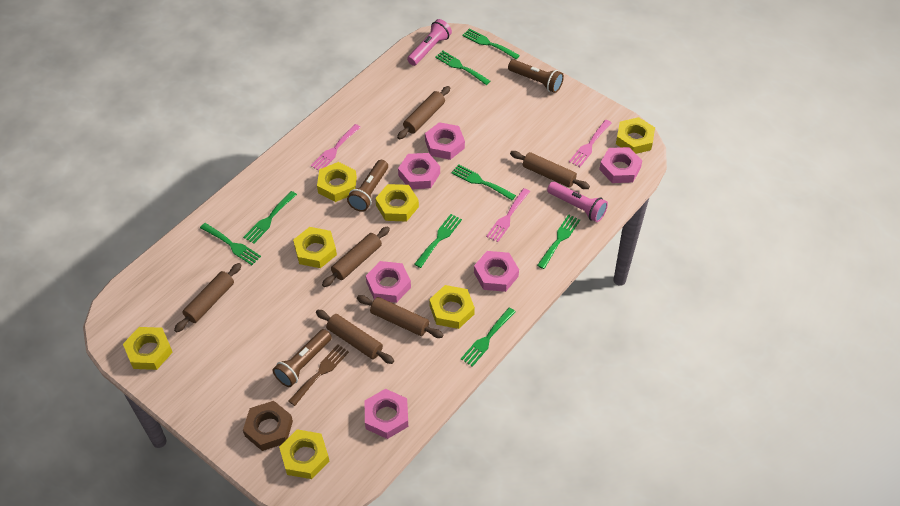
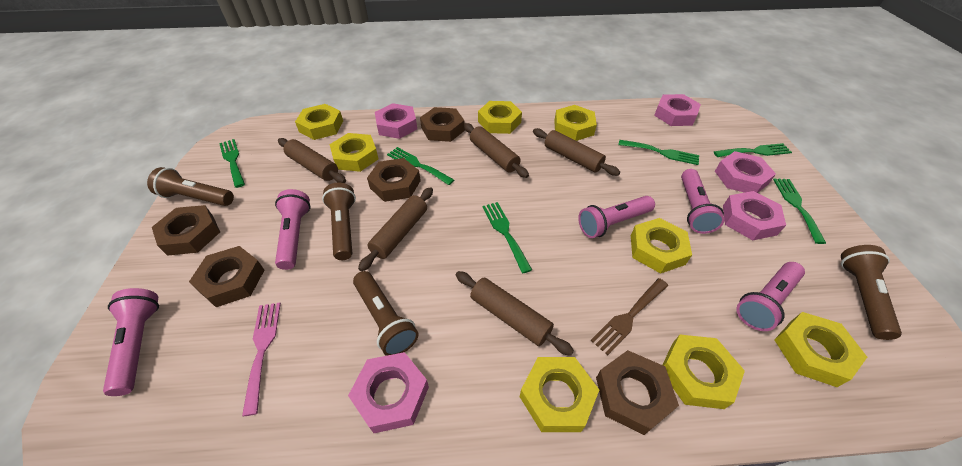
brown flashlight: 3 -> 4
brown nut: 1 -> 5
brown rolling pin: 6 -> 5
green fork: 8 -> 6
pink flashlight: 2 -> 5
pink fork: 3 -> 1
pink nut: 6 -> 5
yellow nut: 7 -> 8

